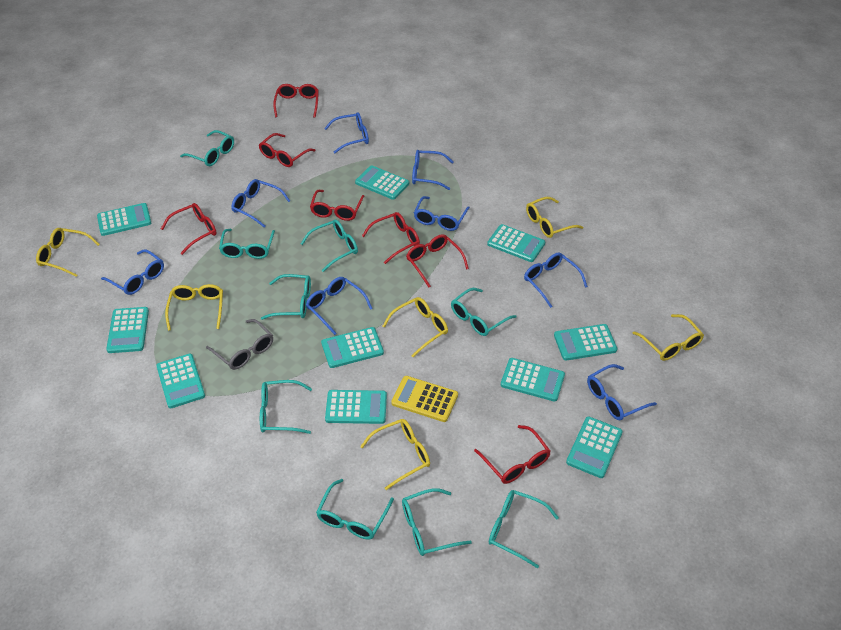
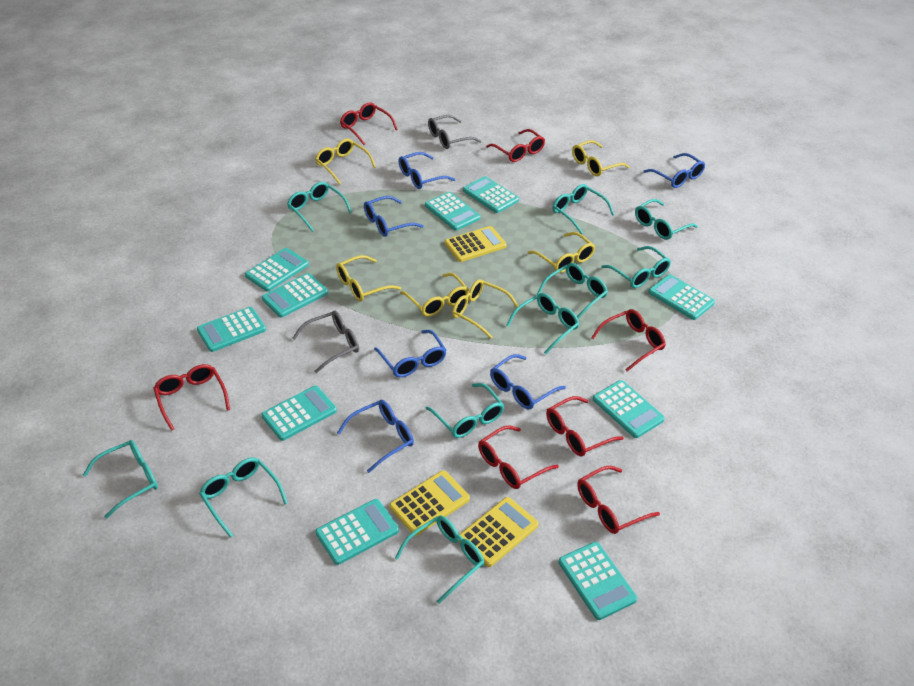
blue glasses: 8 -> 6
grey glasses: 1 -> 2
turquoise glasses: 9 -> 10
yellow calculator: 1 -> 3

